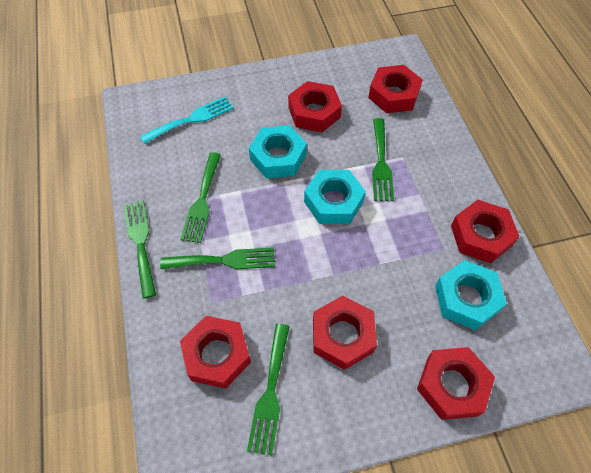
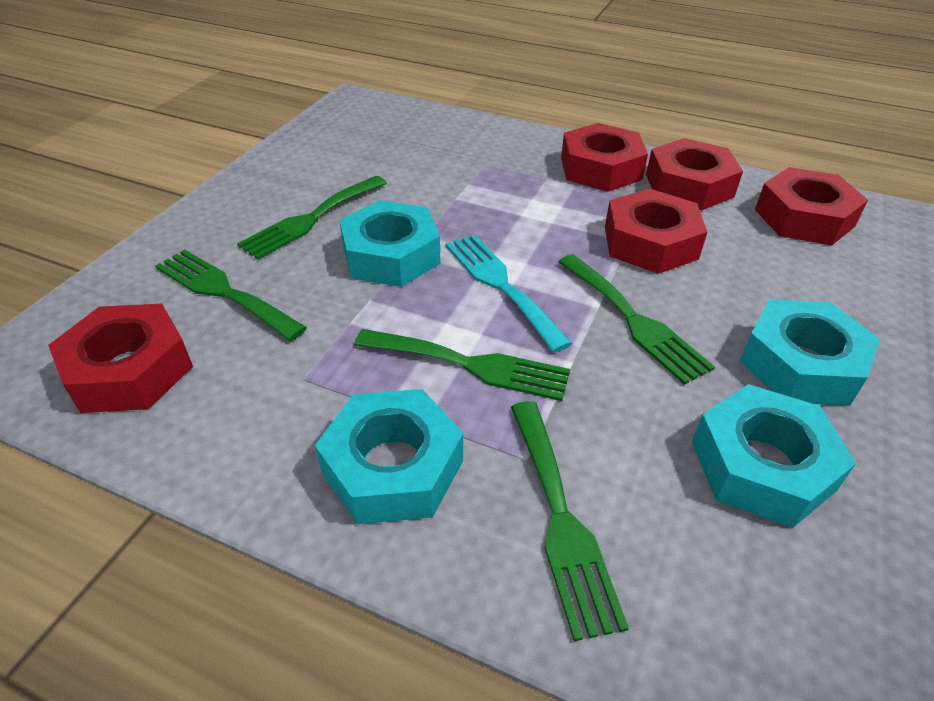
red nut: 6 -> 5
turquoise nut: 3 -> 4

